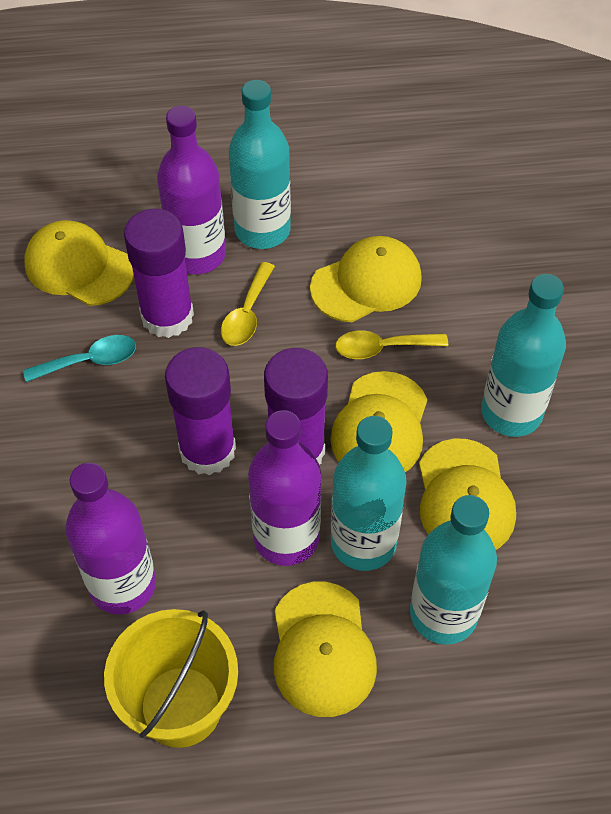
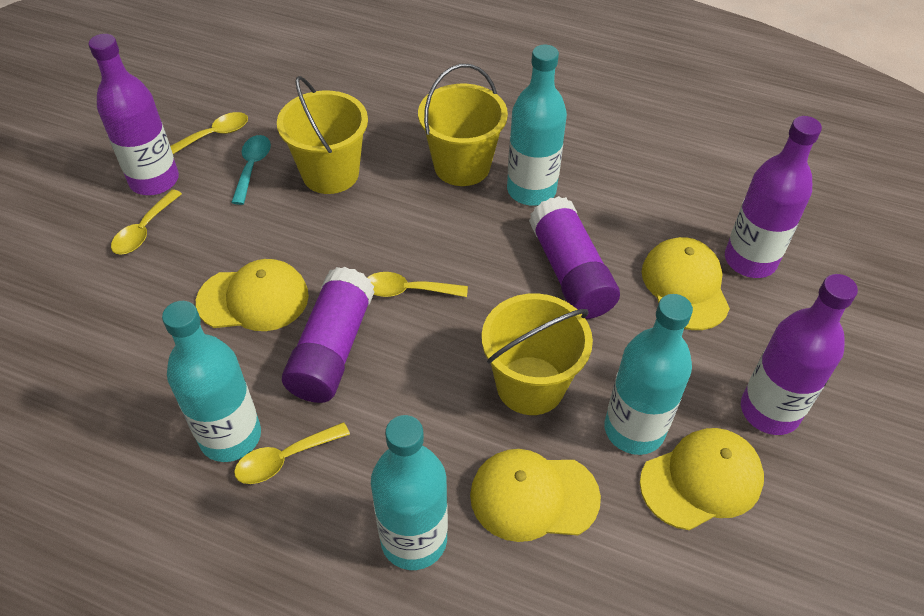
purple glue stick: 3 -> 2
yellow bucket: 1 -> 3
yellow cap: 5 -> 4
yellow spoon: 2 -> 4

